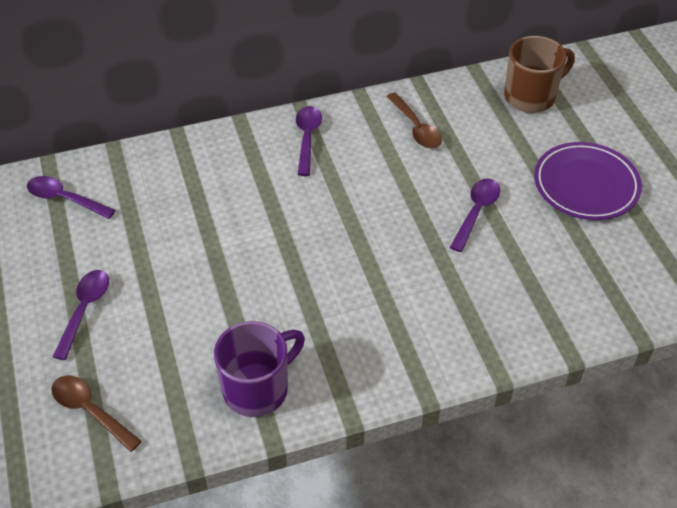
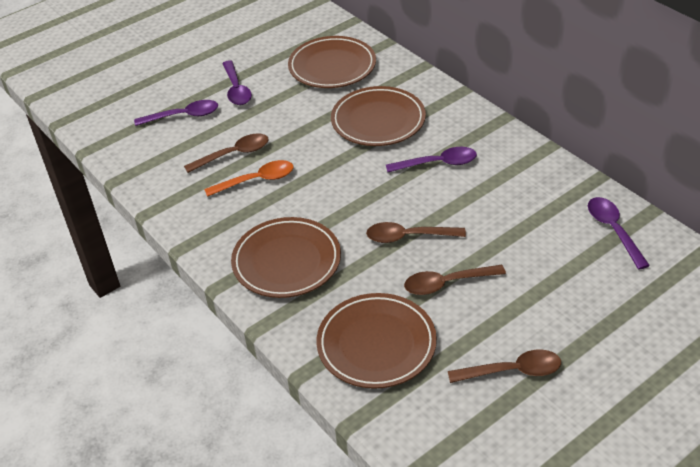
brown mug: 1 -> 0
brown plate: 0 -> 4
brown spoon: 2 -> 4
orange spoon: 0 -> 1
purple mug: 1 -> 0
purple plate: 1 -> 0

